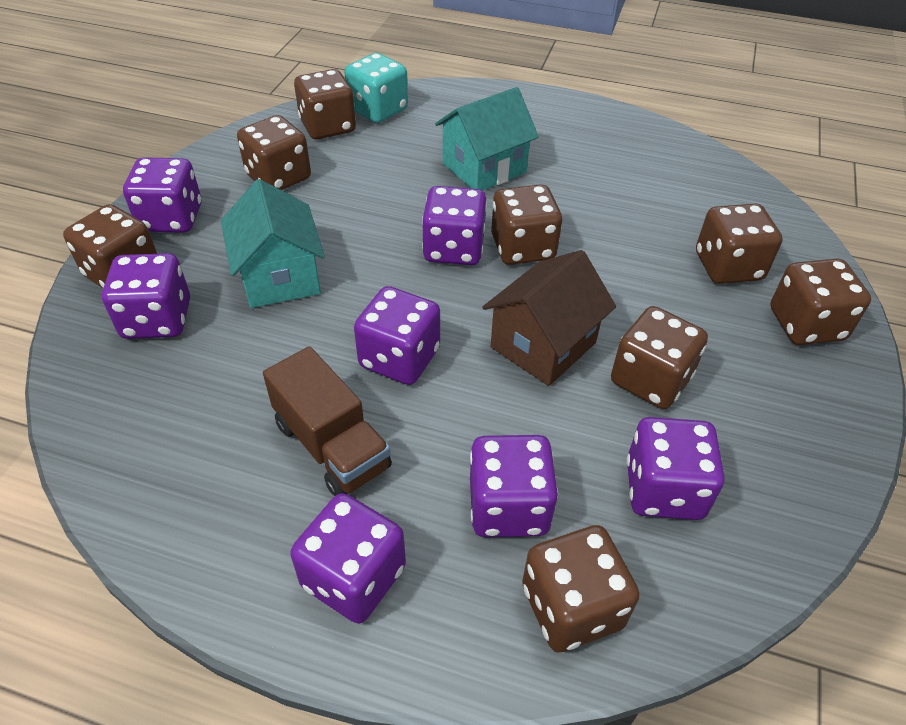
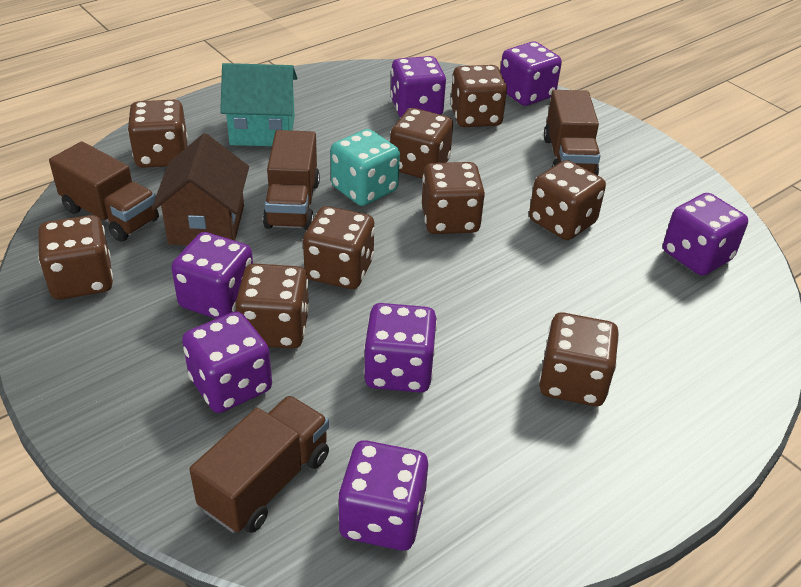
brown dice: 8 -> 9
brown truck: 1 -> 4
turquoise house: 2 -> 1

